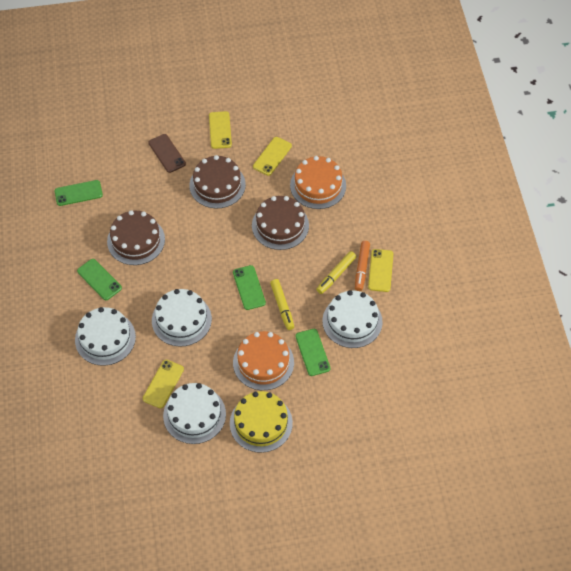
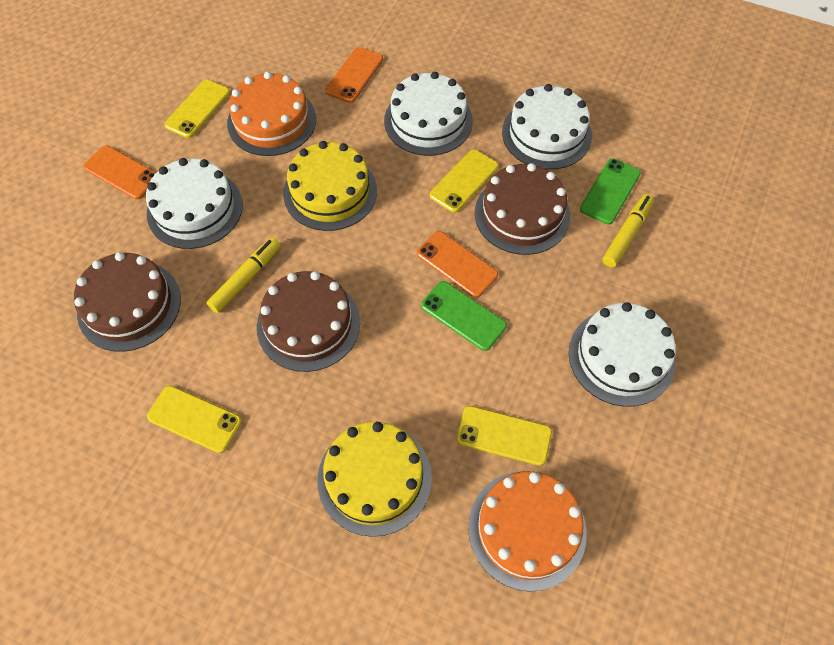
brown phone: 1 -> 0
green phone: 4 -> 2
orange marker: 1 -> 0
orange phone: 0 -> 3
yellow cake: 1 -> 2

